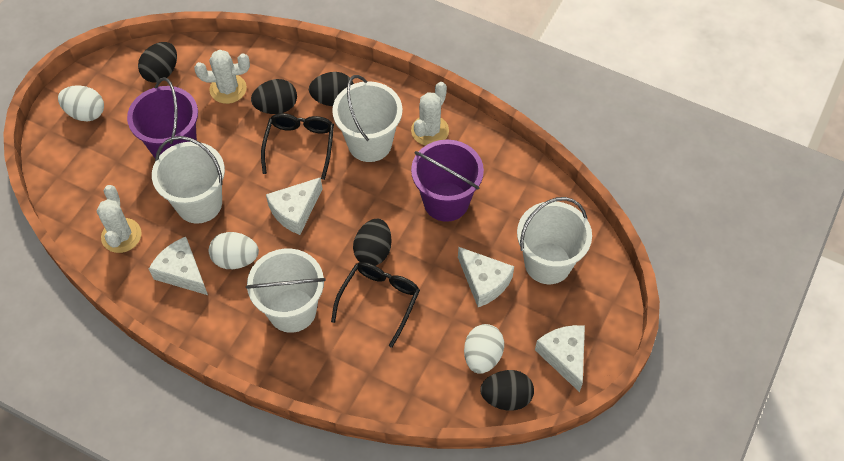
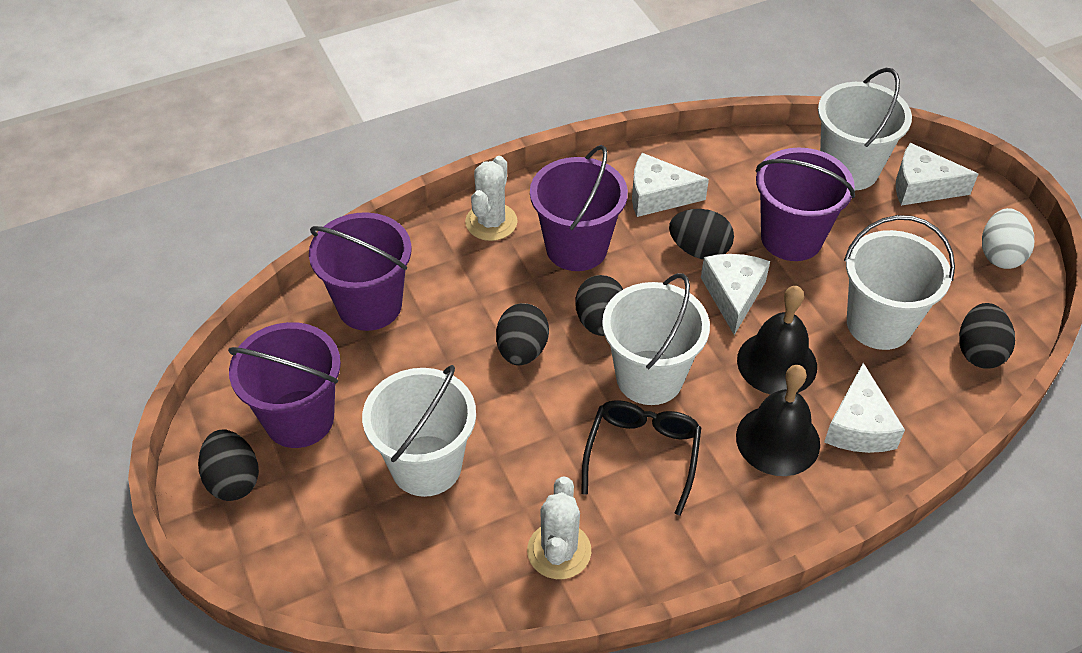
black bell: 0 -> 2
black glasses: 2 -> 1
purple bucket: 2 -> 4
white cactus: 3 -> 2
white egg: 3 -> 1

